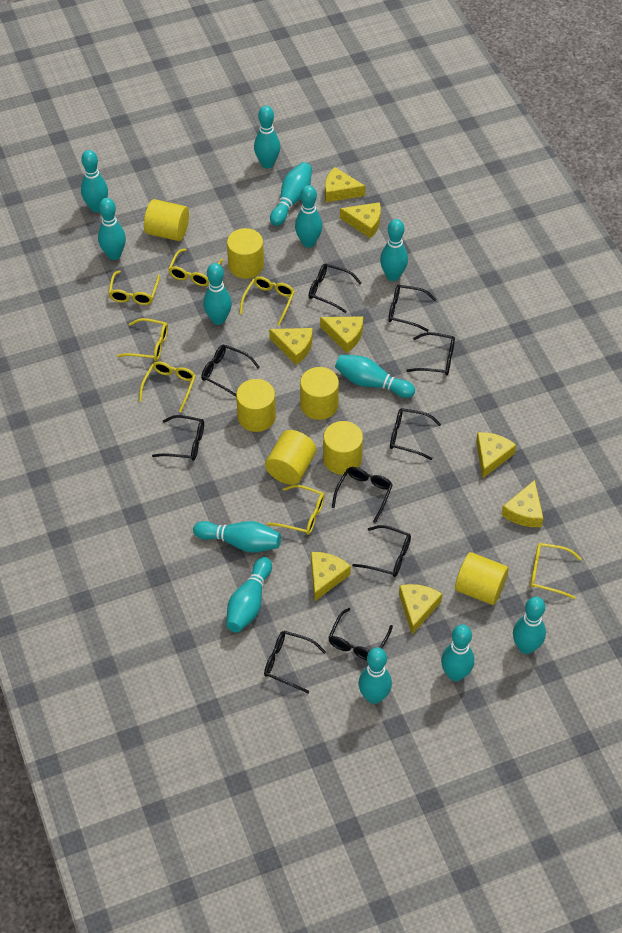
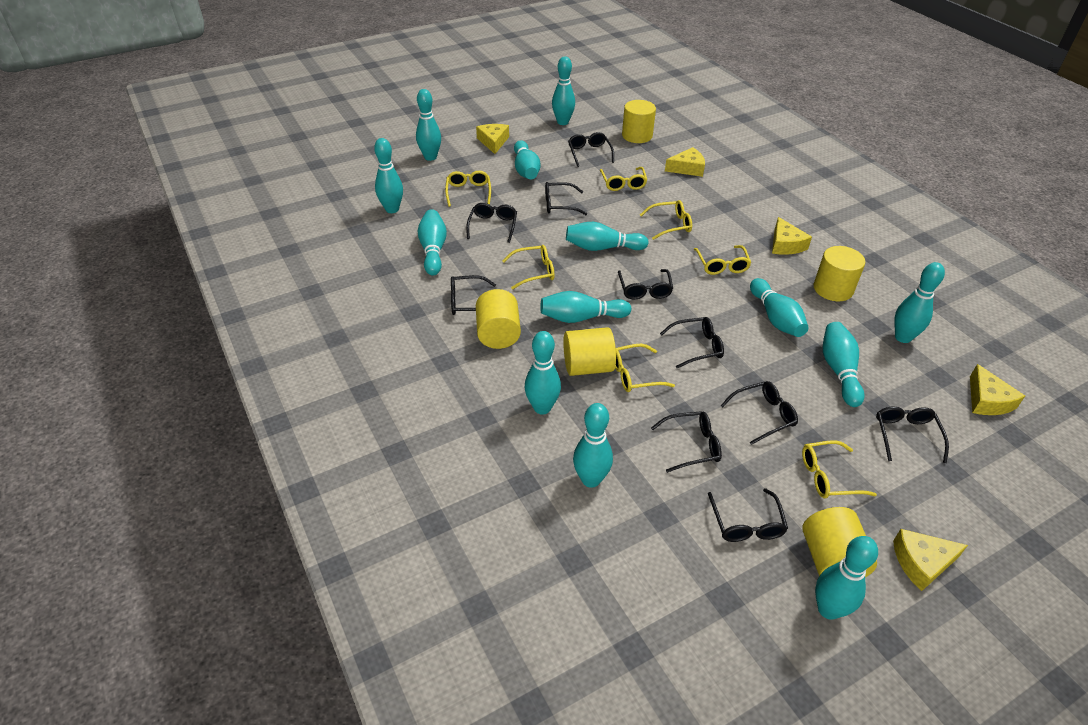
yellow cheese: 8 -> 5
yellow cylinder: 7 -> 5

